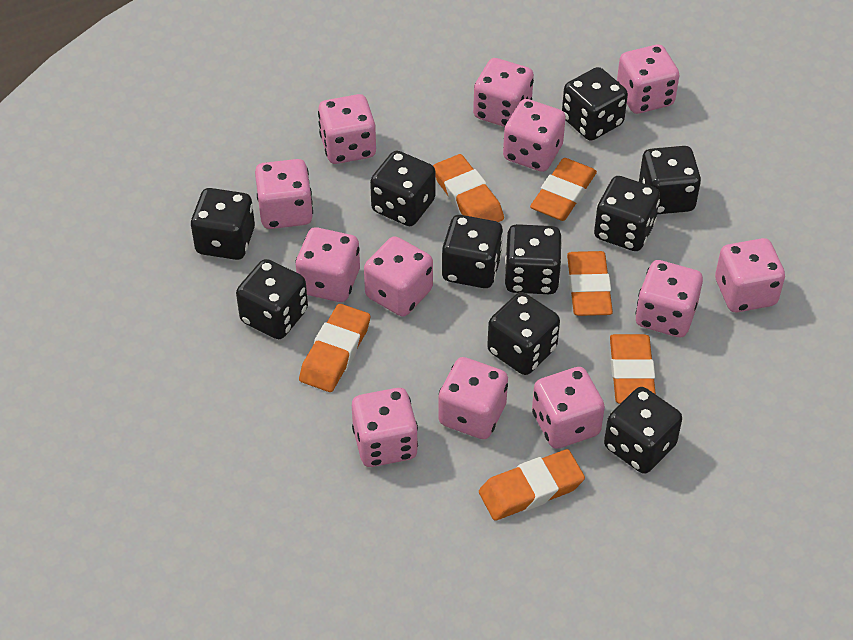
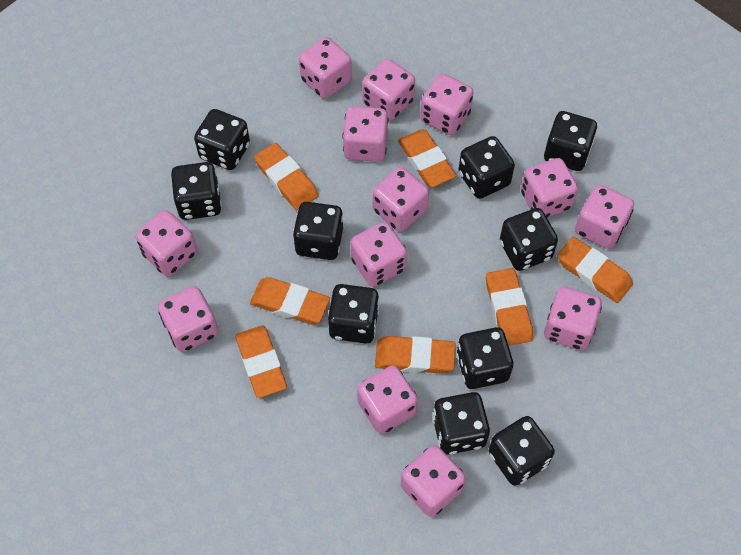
orange eraser: 6 -> 7
pink dice: 12 -> 13

